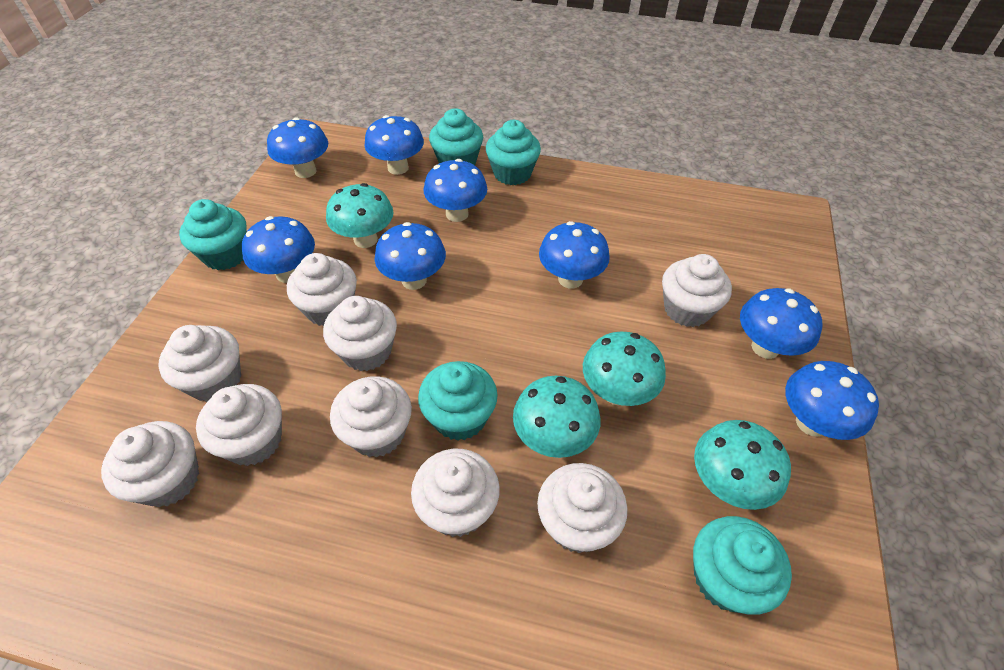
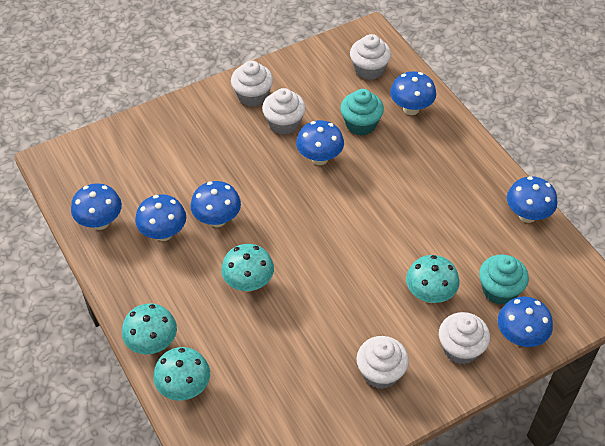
blue mushroom: 8 -> 7
turquoise cupcake: 5 -> 2
white cupcake: 9 -> 5

